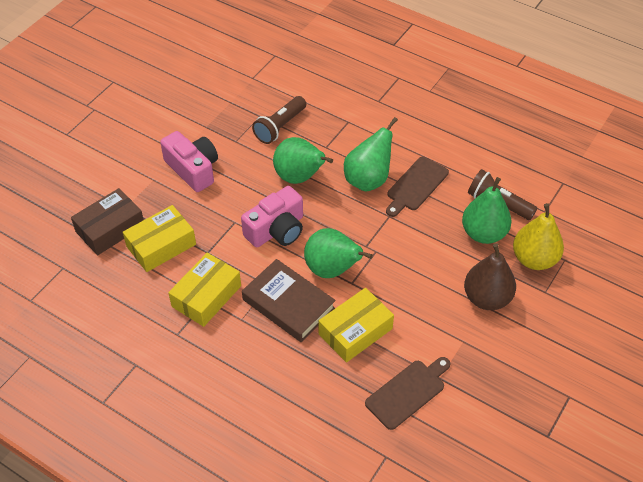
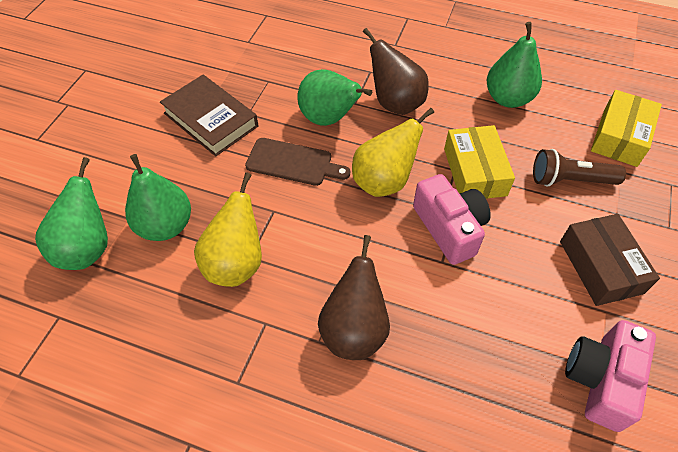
brown cutting board: 2 -> 1
brown flashlight: 2 -> 1
brown pear: 1 -> 2
yellow box: 3 -> 2
yellow pear: 1 -> 2

